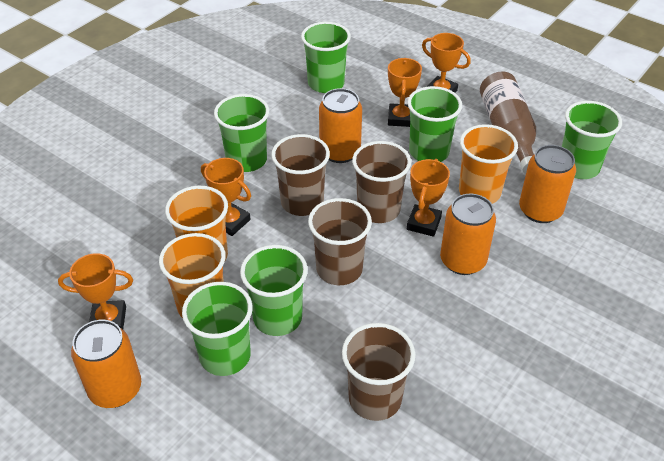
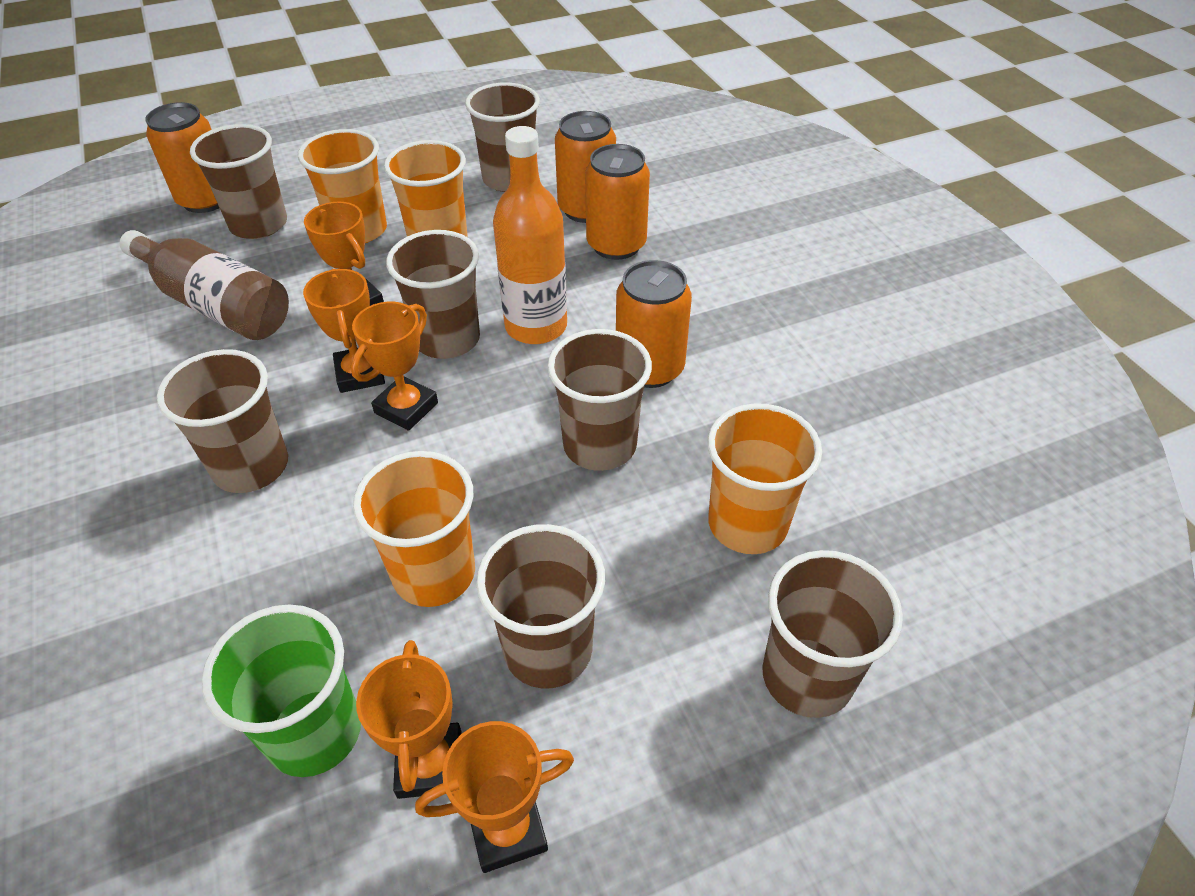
brown cup: 4 -> 7
green cup: 6 -> 1
orange bottle: 0 -> 1
orange cup: 3 -> 4

